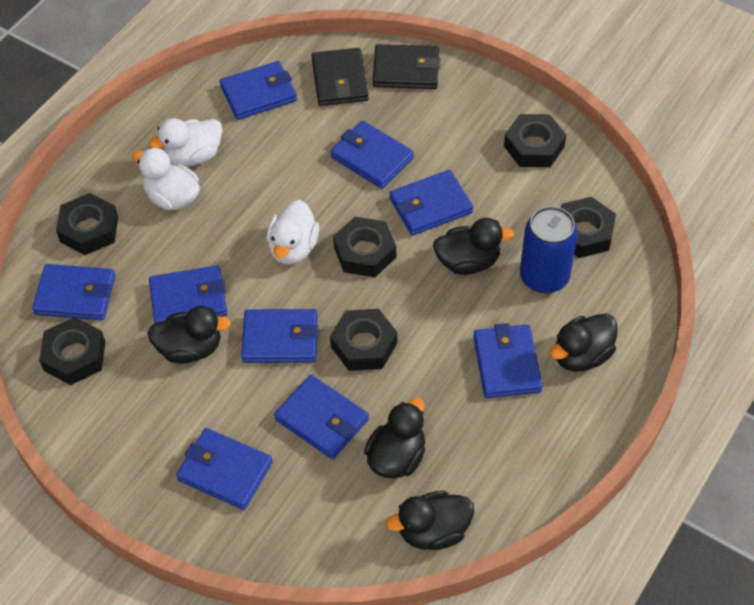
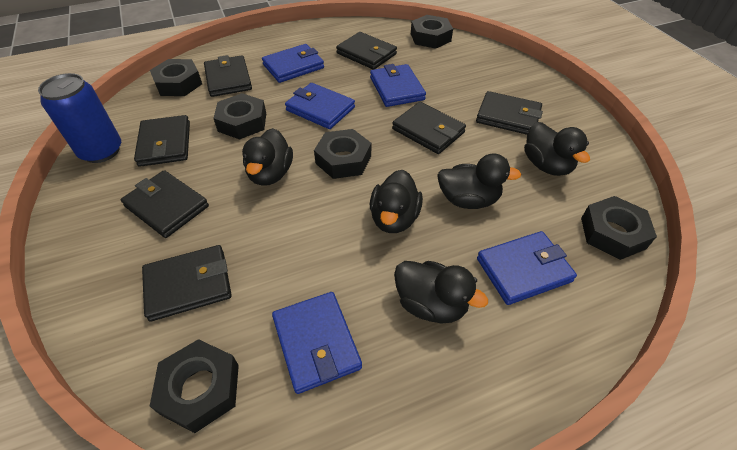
black wallet: 2 -> 7
blue wallet: 9 -> 5
white duck: 3 -> 0

